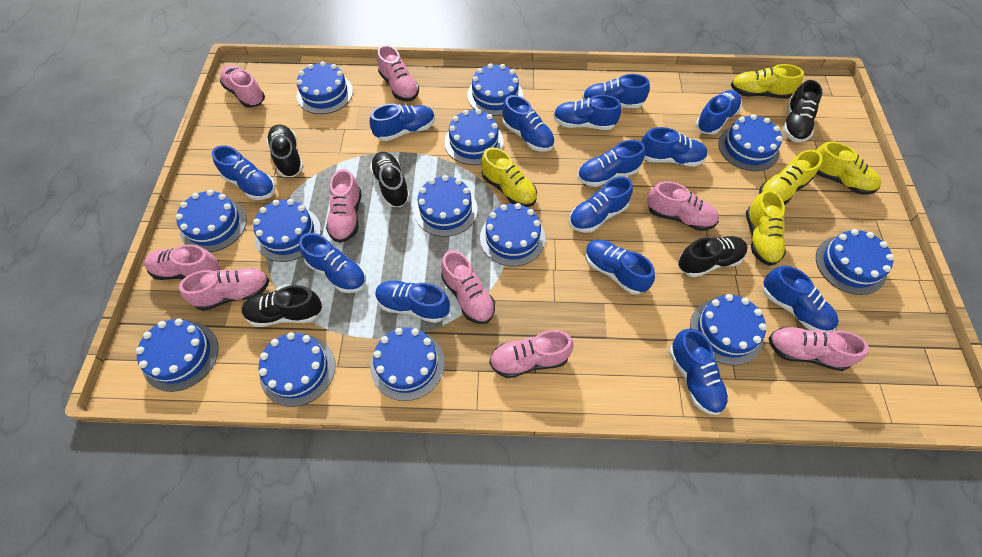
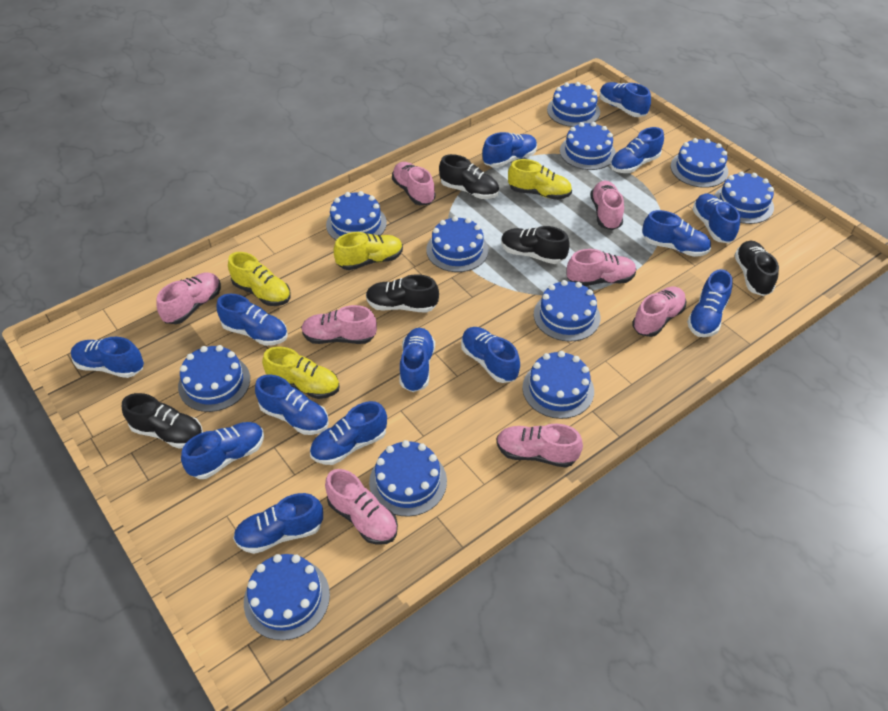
blue cake: 13 -> 11
pink shoe: 9 -> 8
yellow shoe: 5 -> 4

